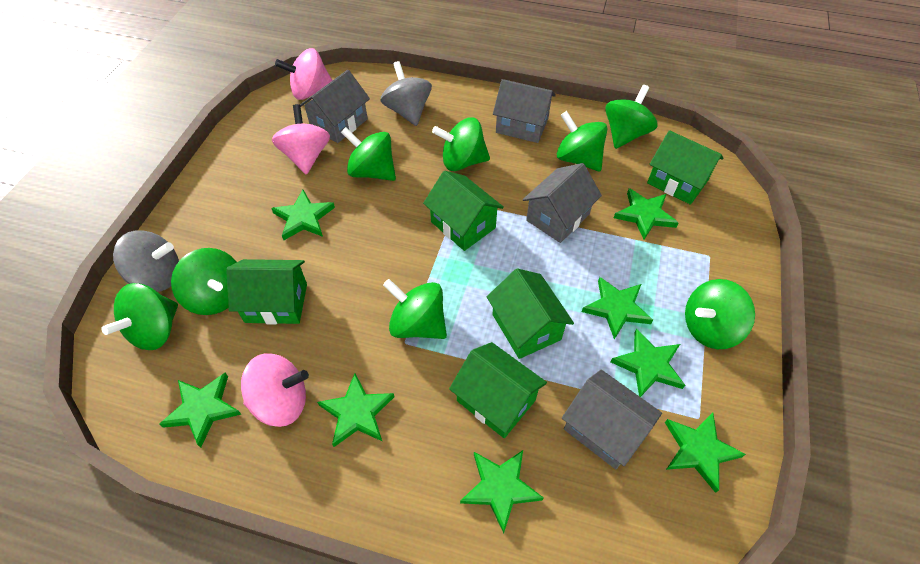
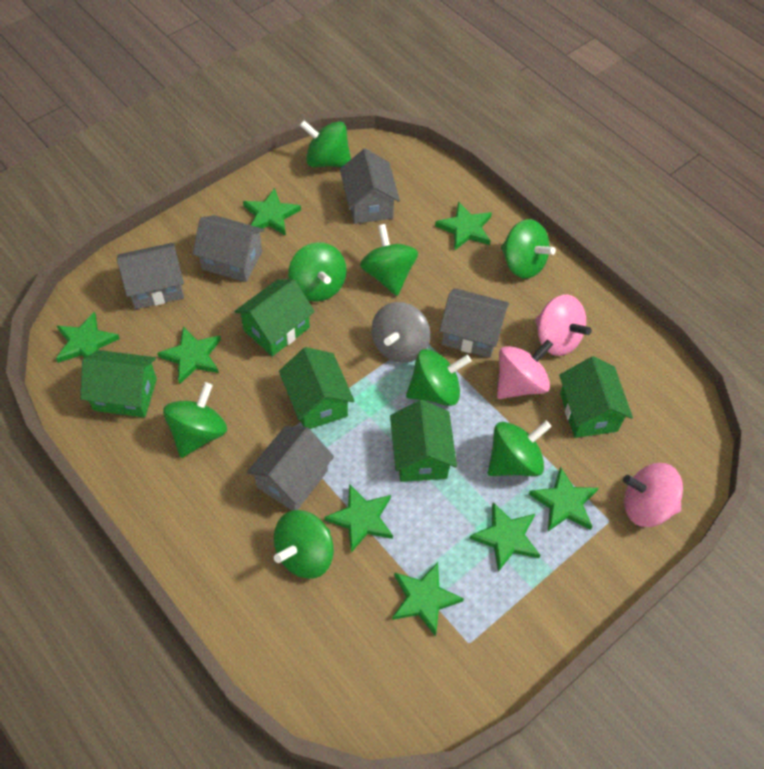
grey house: 4 -> 5
grey spinning top: 2 -> 1

